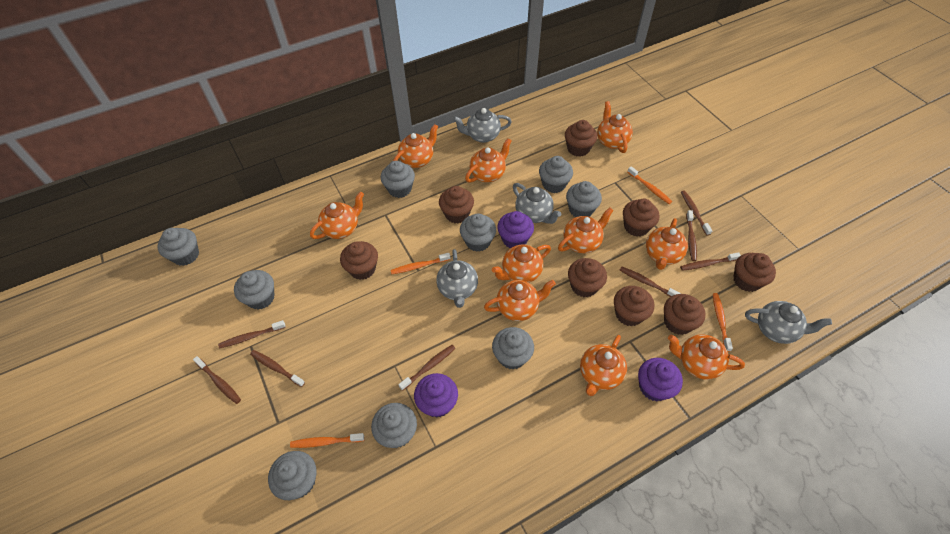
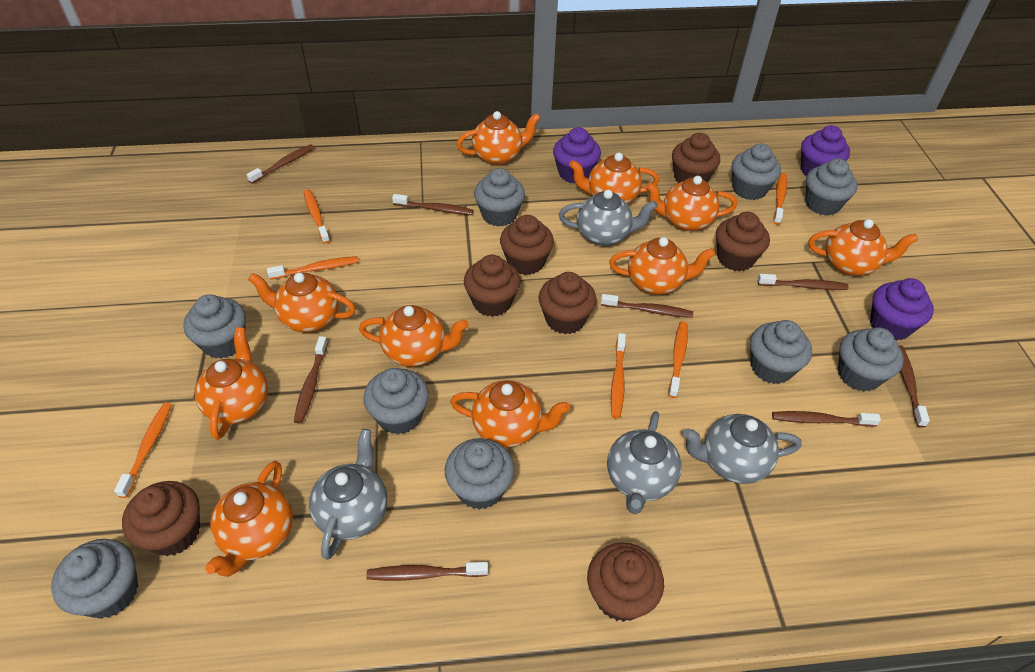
brown cupcake: 8 -> 7
orange toothbrush: 4 -> 6

